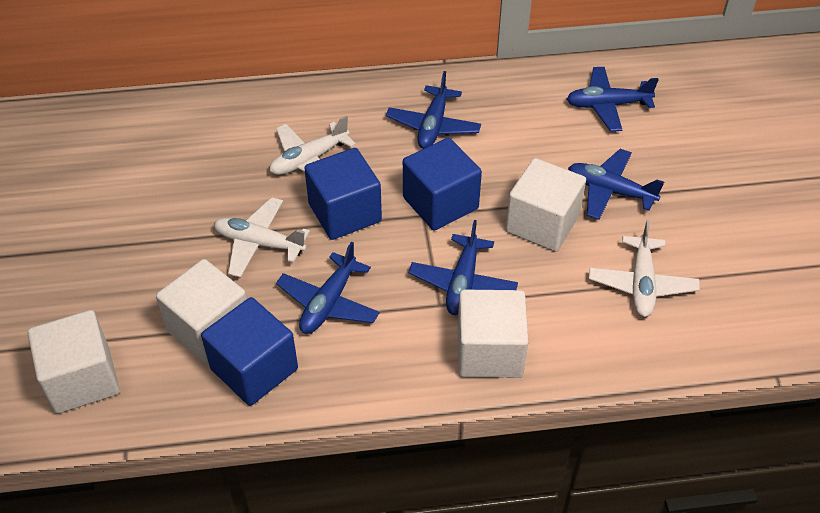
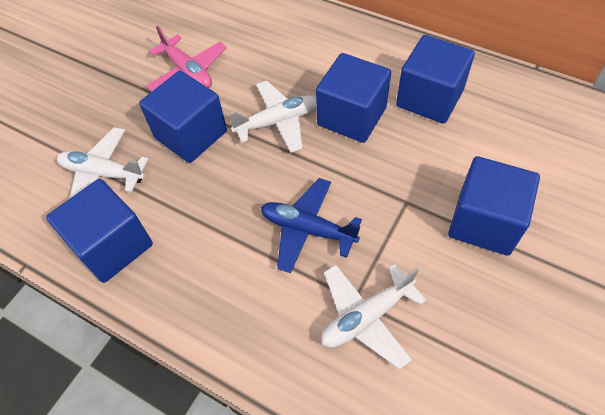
blue cube: 3 -> 5
blue plane: 5 -> 1
pink plane: 0 -> 1
white cube: 4 -> 0

